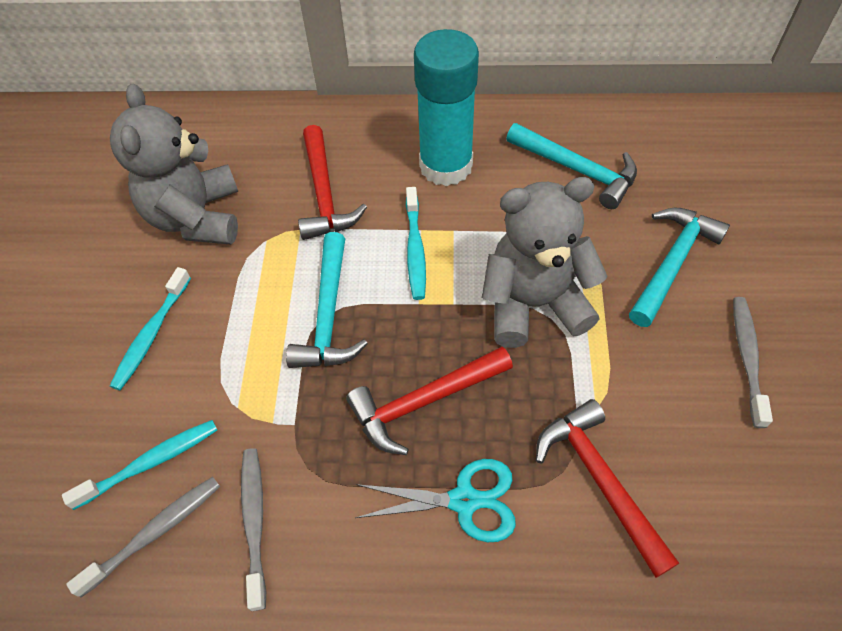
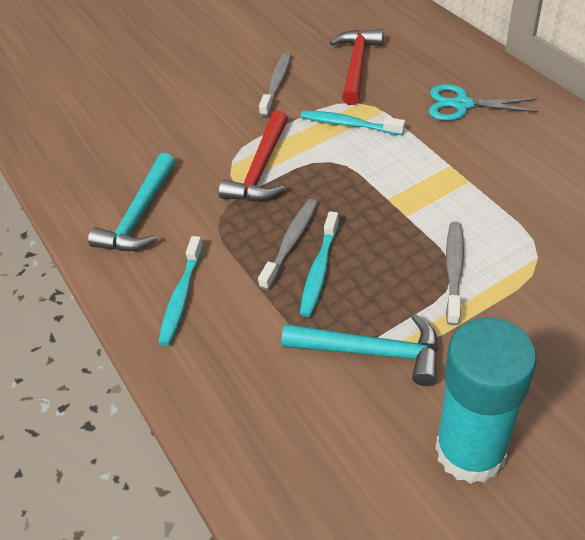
grey teddy bear: 2 -> 0
red hammer: 3 -> 2
turquoise hammer: 3 -> 2

